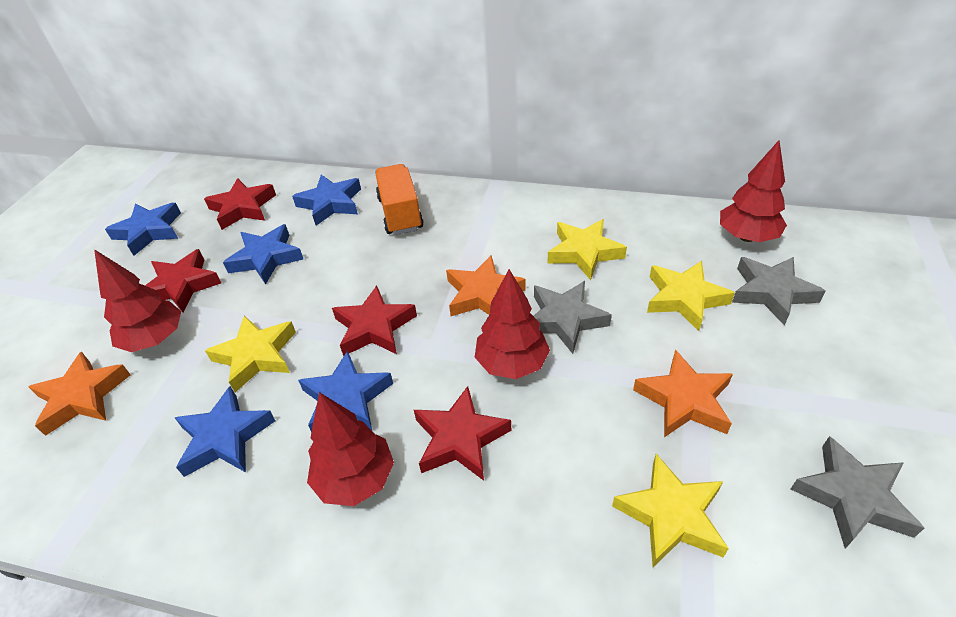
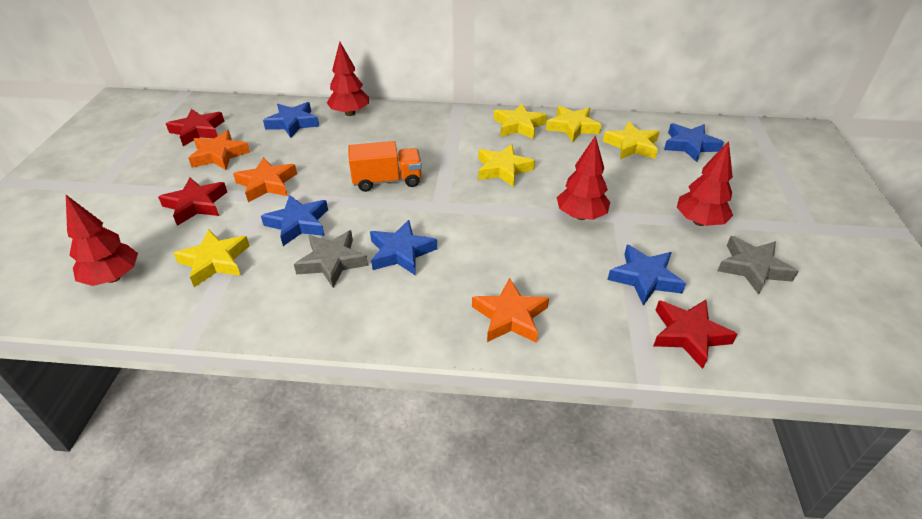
grey star: 3 -> 2
red star: 4 -> 3
yellow star: 4 -> 5

